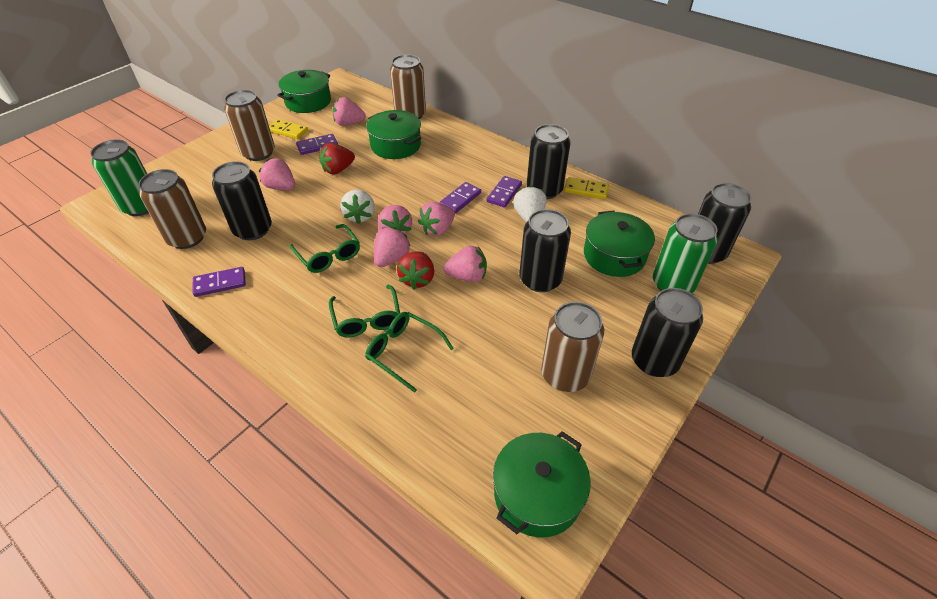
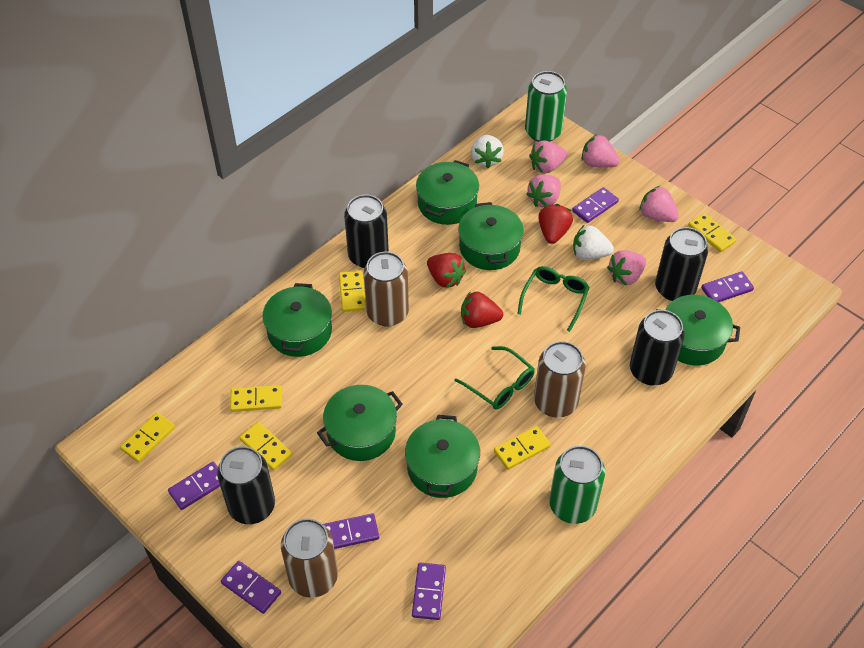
black can: 5 -> 4
brown can: 4 -> 3
green glasses: 3 -> 2
green pot: 4 -> 6
pink strawberry: 6 -> 5
purple domino: 4 -> 6
red strawberry: 2 -> 3
yellow domino: 2 -> 6

